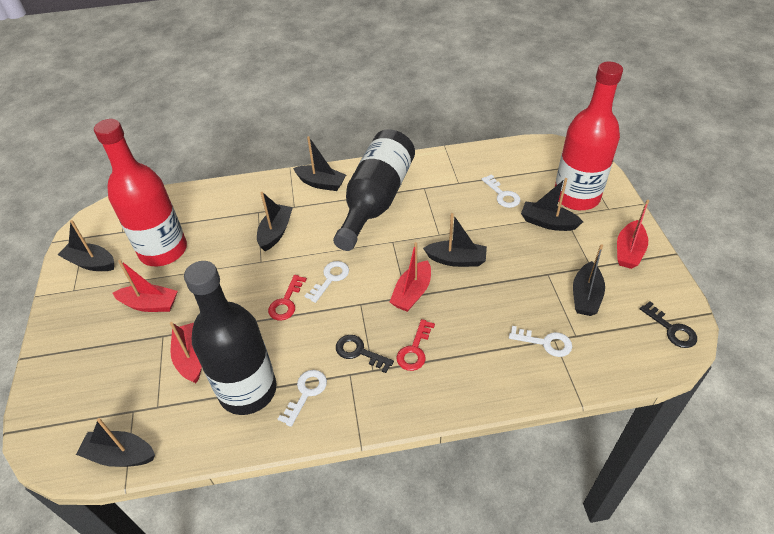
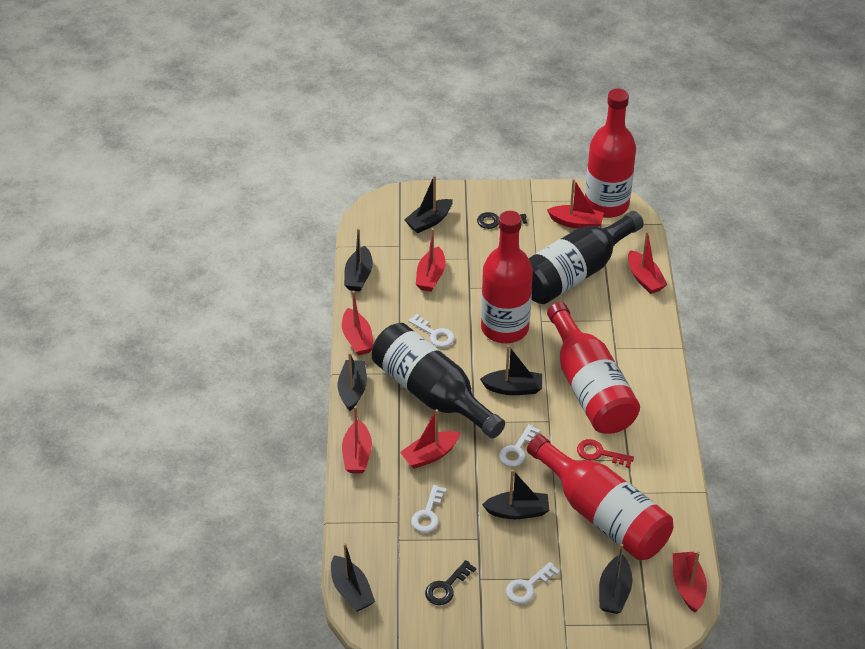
red boat: 4 -> 7
red bottle: 2 -> 4
red key: 2 -> 1

